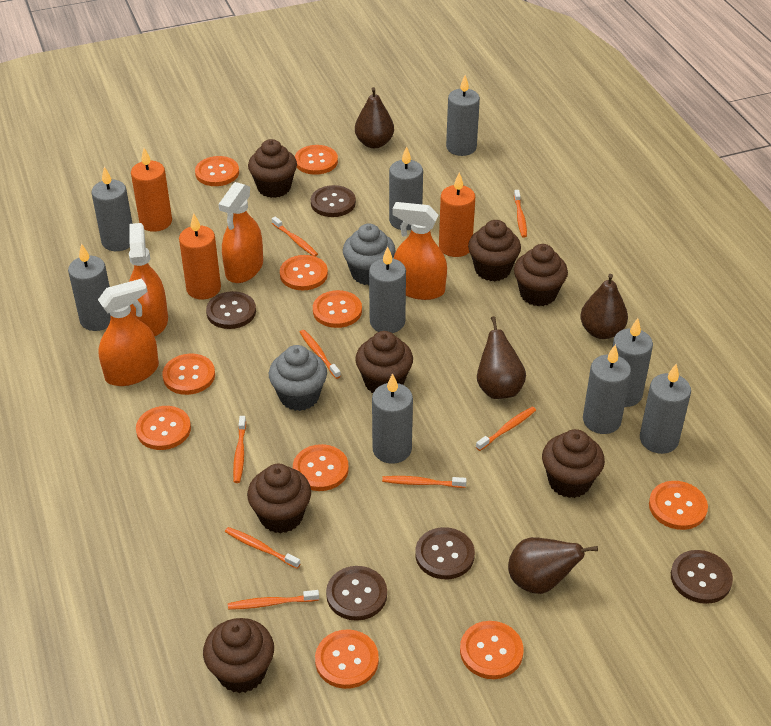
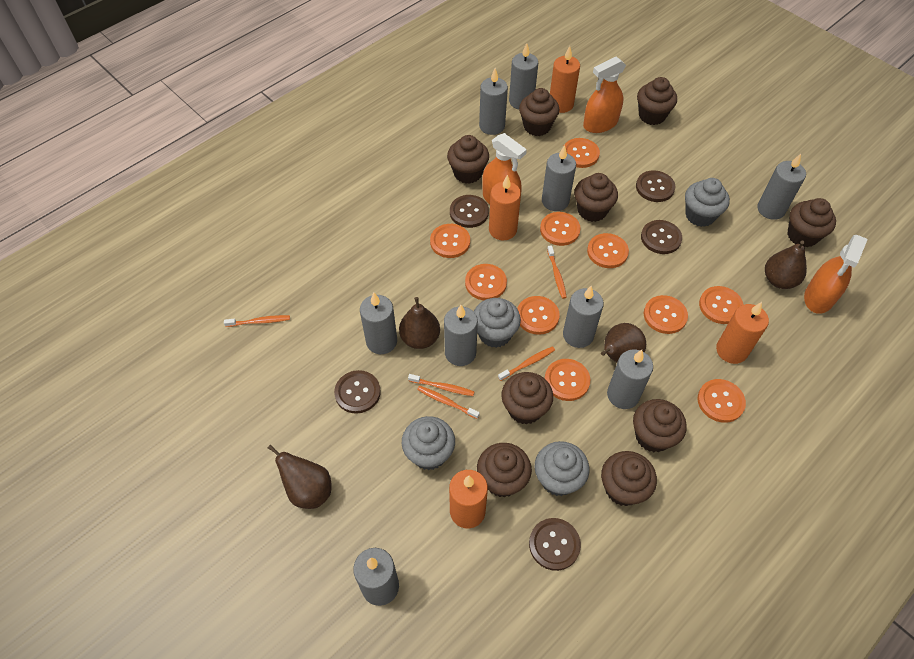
brown cupcake: 7 -> 9
grey cupcake: 2 -> 4
orange candle: 3 -> 4
orange spray bottle: 4 -> 3
orange toothbrush: 8 -> 5

